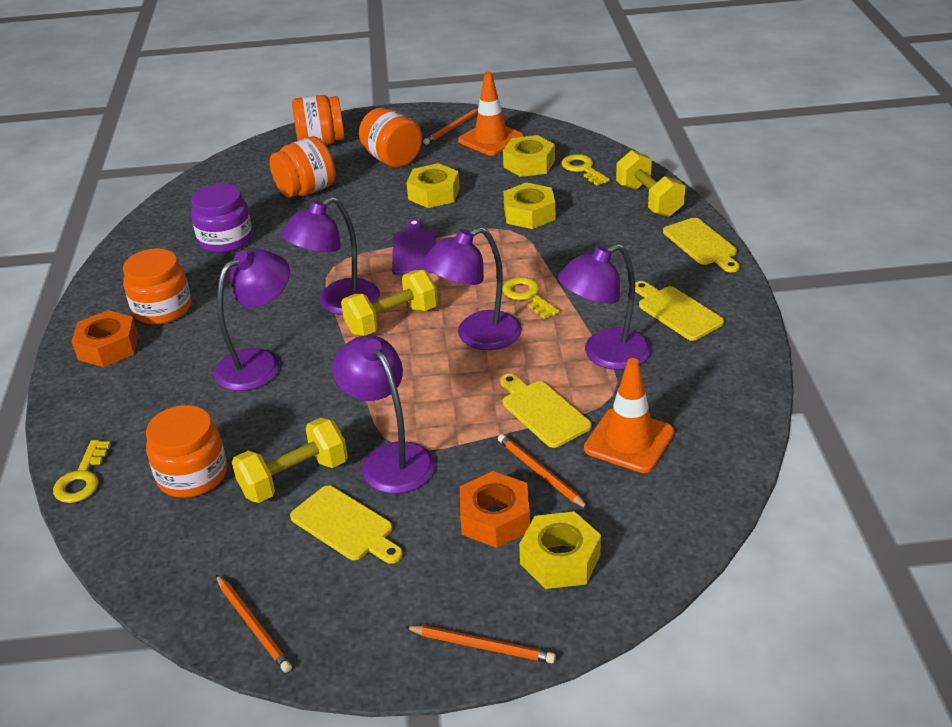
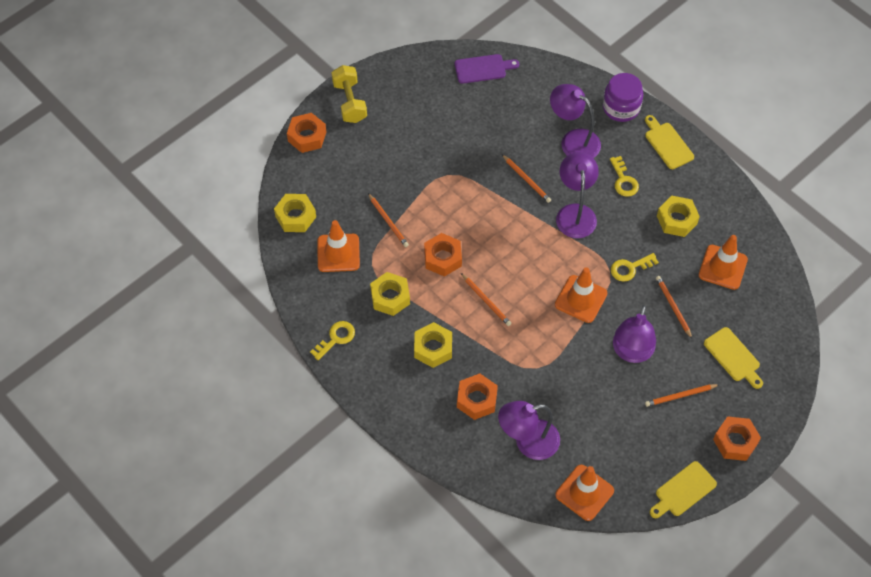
orange jar: 5 -> 0
orange nut: 2 -> 4
orange pencil: 4 -> 5
orange traffic cone: 2 -> 4
purple lamp: 5 -> 4
yellow cutting board: 4 -> 3
yellow dumbbell: 3 -> 1

